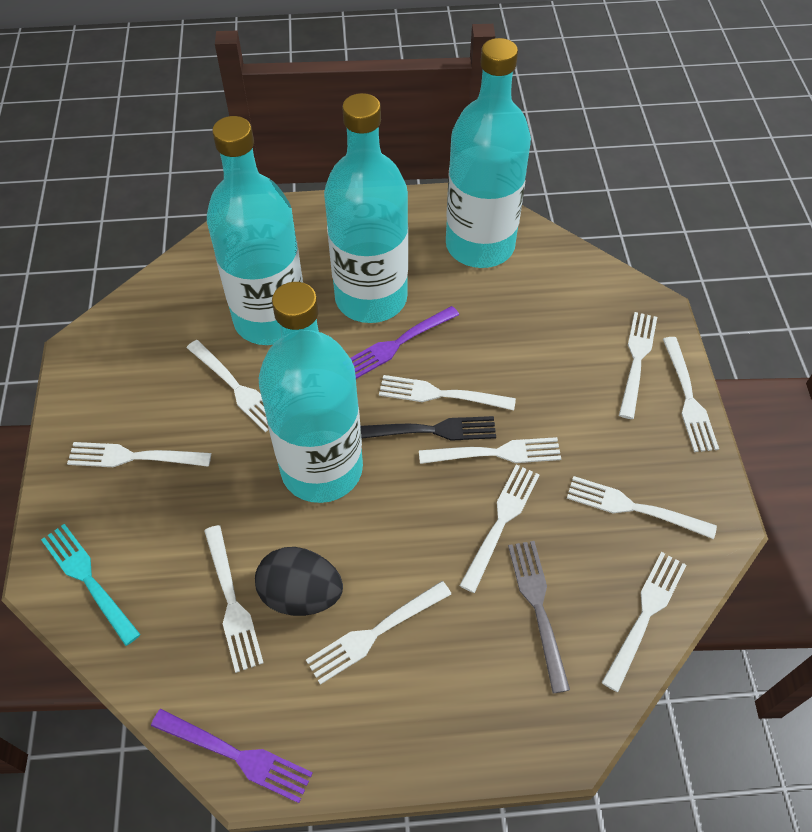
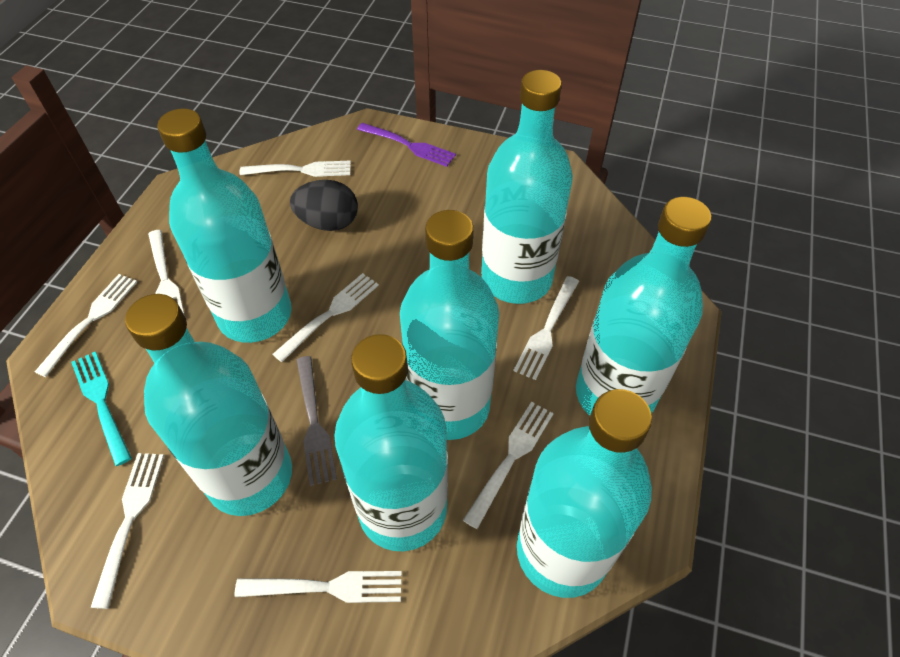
black fork: 1 -> 0
purple fork: 2 -> 1
turquoise bottle: 4 -> 7
white fork: 11 -> 8

